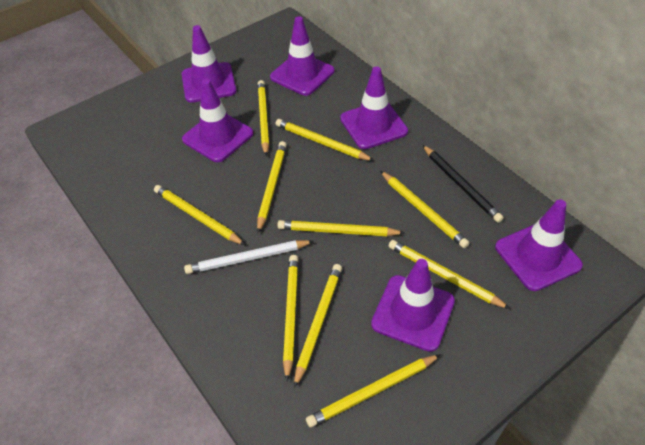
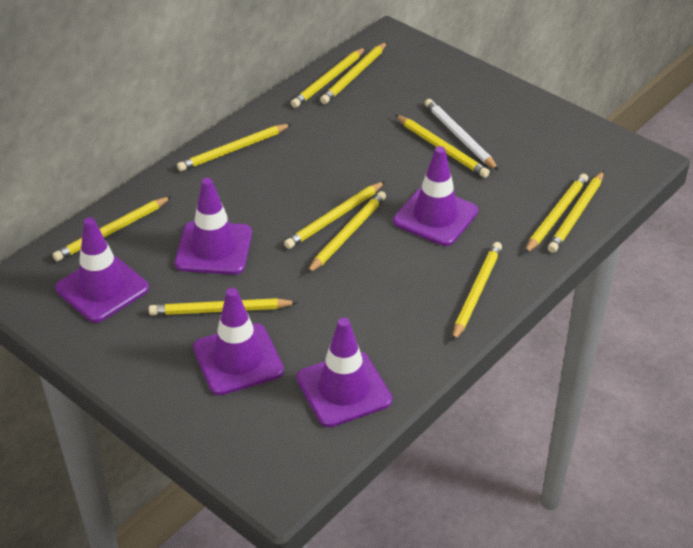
black pencil: 1 -> 0
purple traffic cone: 6 -> 5
yellow pencil: 10 -> 11

